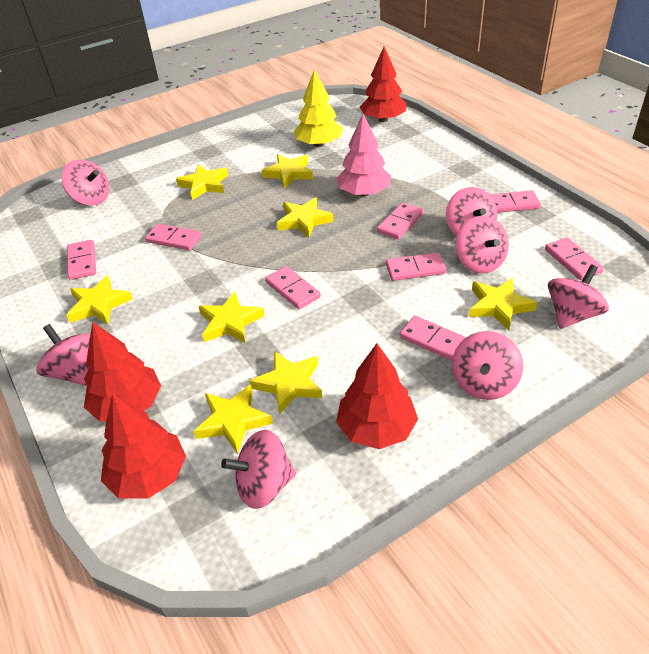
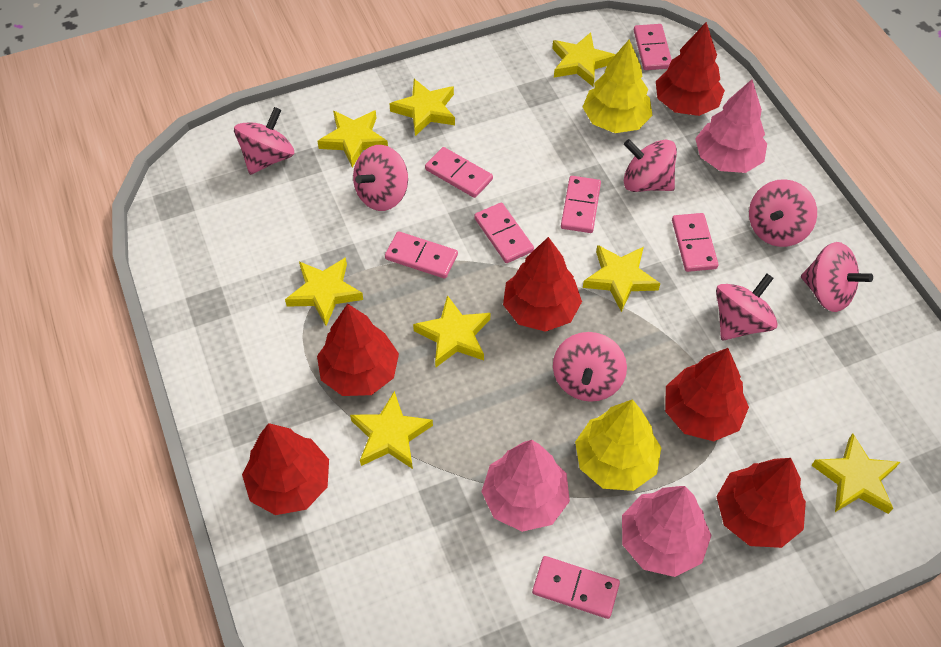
pink domino: 8 -> 7
pink tree: 1 -> 3
red tree: 4 -> 6
yellow tree: 1 -> 2

